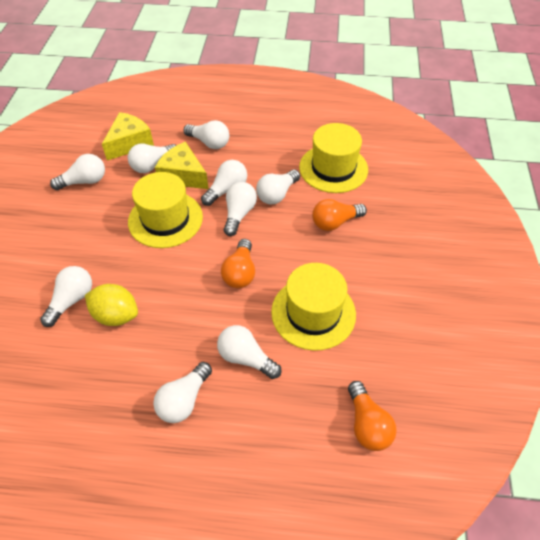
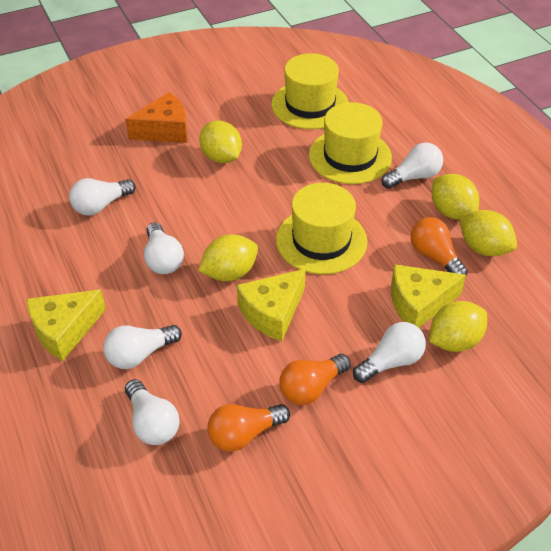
orange cheese: 0 -> 1
white light bulb: 9 -> 6
yellow cheese: 2 -> 3
yellow lemon: 1 -> 5

